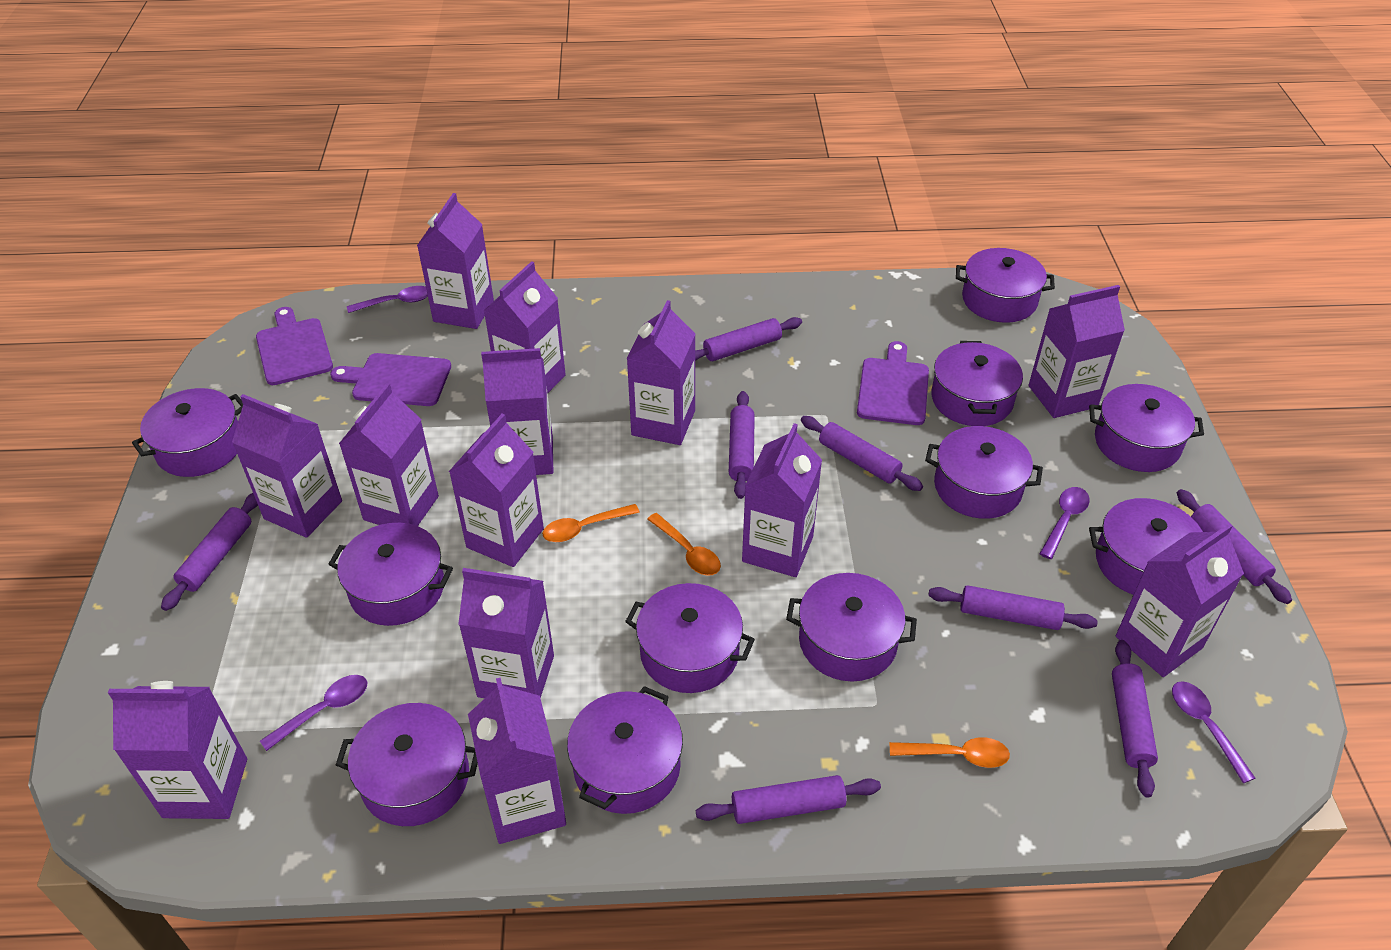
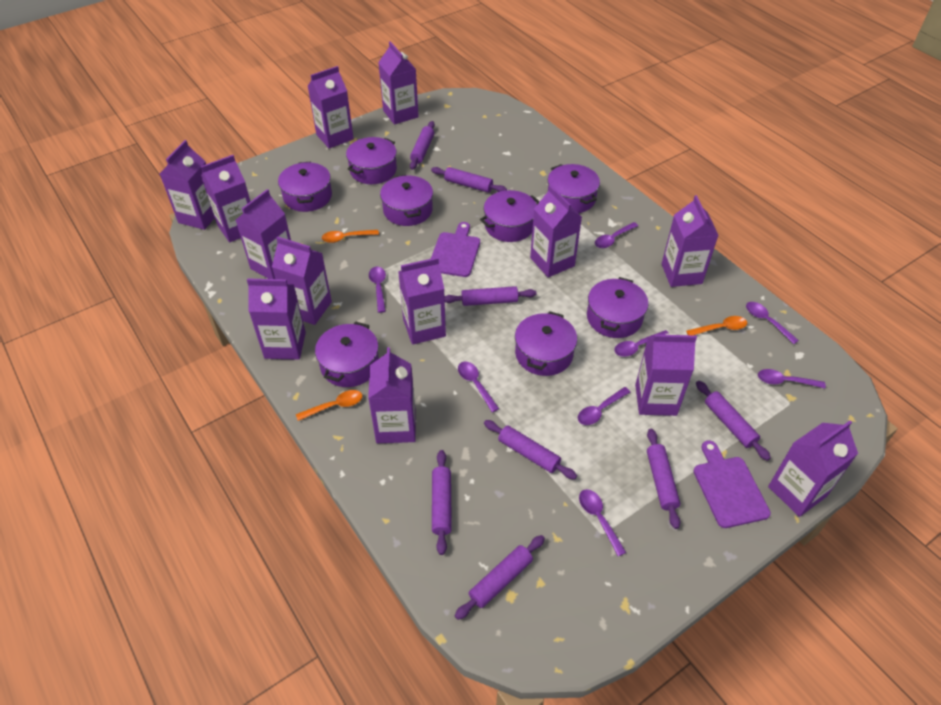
purple cutting board: 3 -> 2
purple pot: 11 -> 8
purple spoon: 4 -> 8

